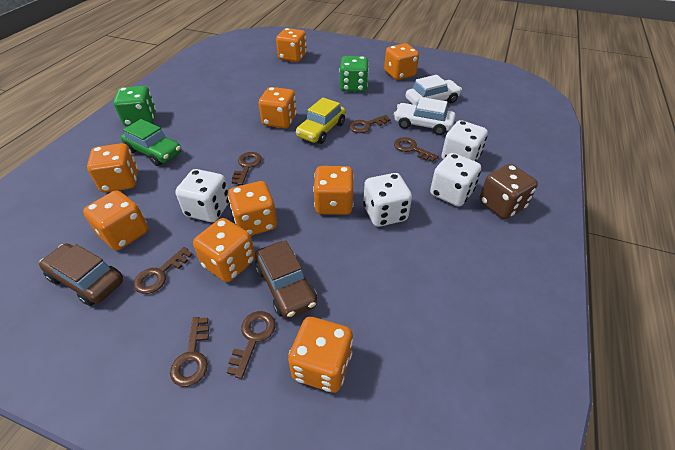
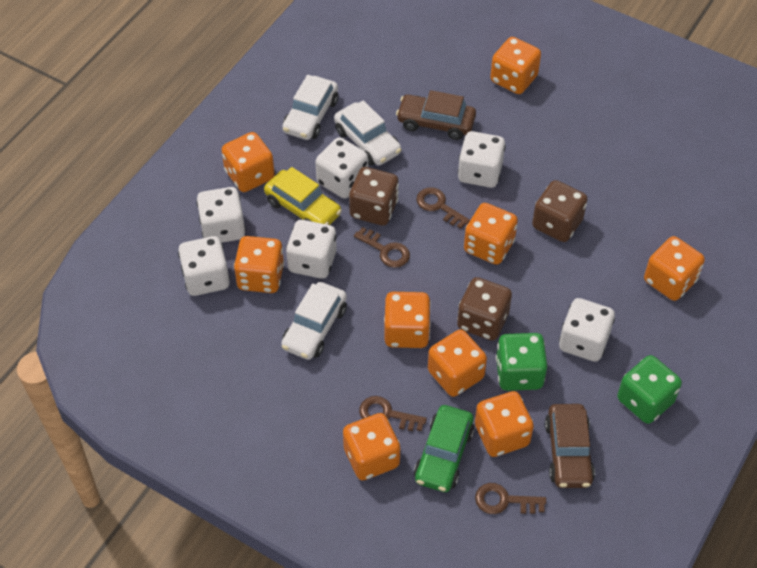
brown dice: 1 -> 3
brown key: 6 -> 4
white car: 2 -> 3
white dice: 4 -> 6

